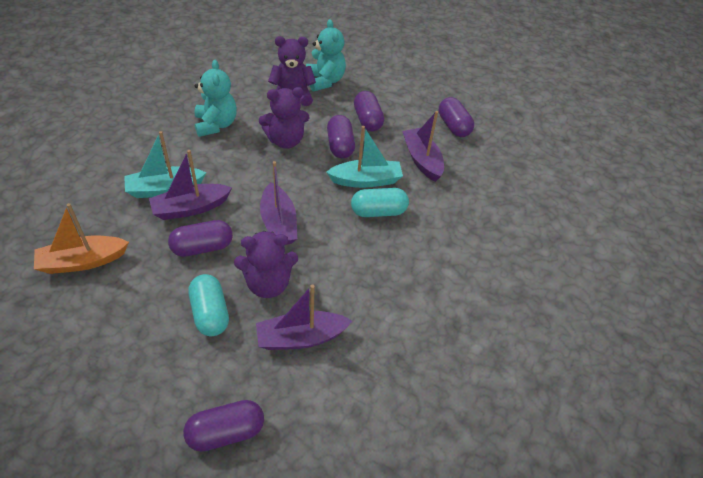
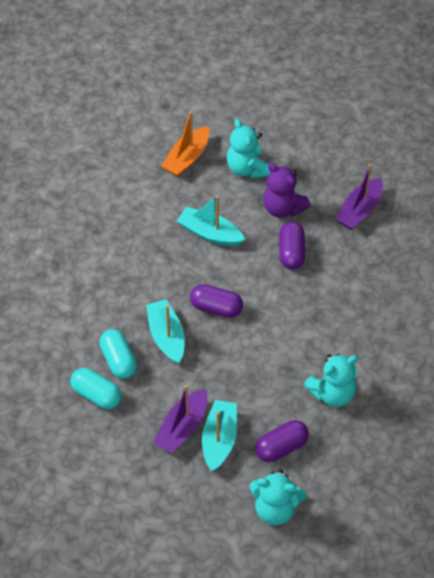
purple boat: 4 -> 2
purple capsule: 5 -> 3
purple teddy bear: 3 -> 1
turquoise boat: 2 -> 3
turquoise teddy bear: 2 -> 3

